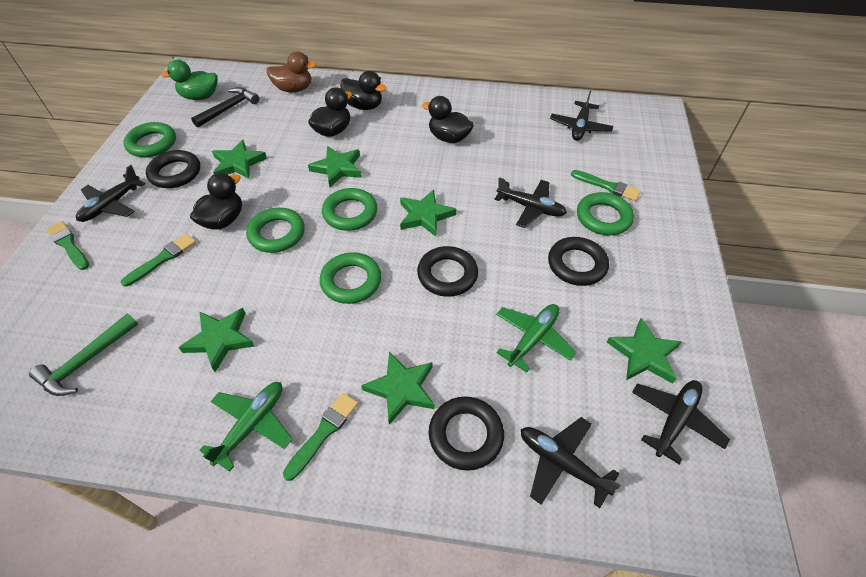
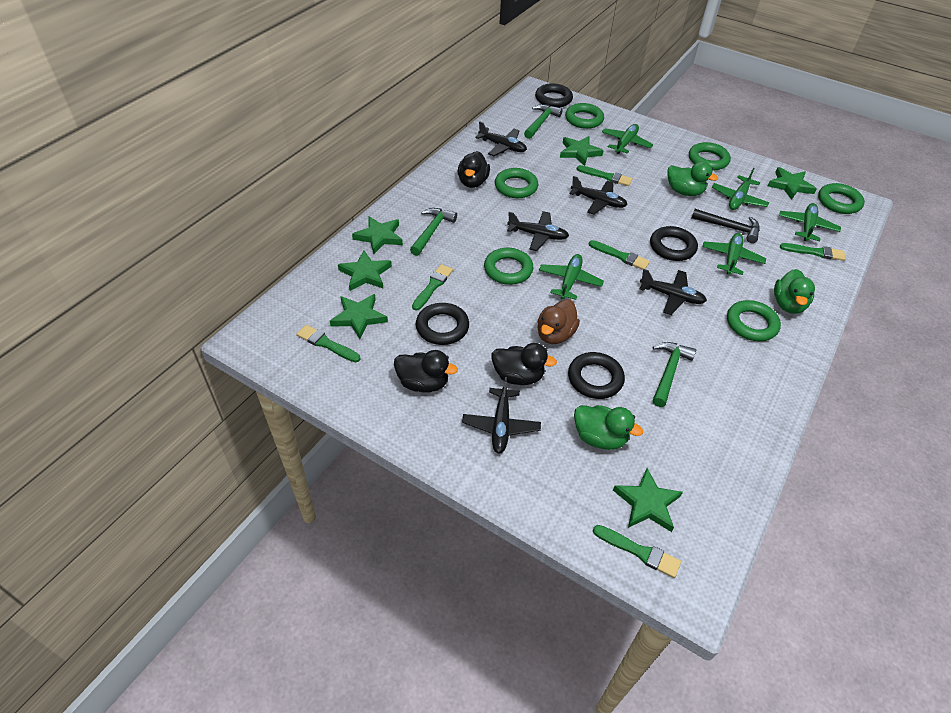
black duck: 4 -> 3
green brush: 4 -> 6
green duck: 1 -> 3
green hammer: 1 -> 3
green plane: 2 -> 5
green ring: 5 -> 6

